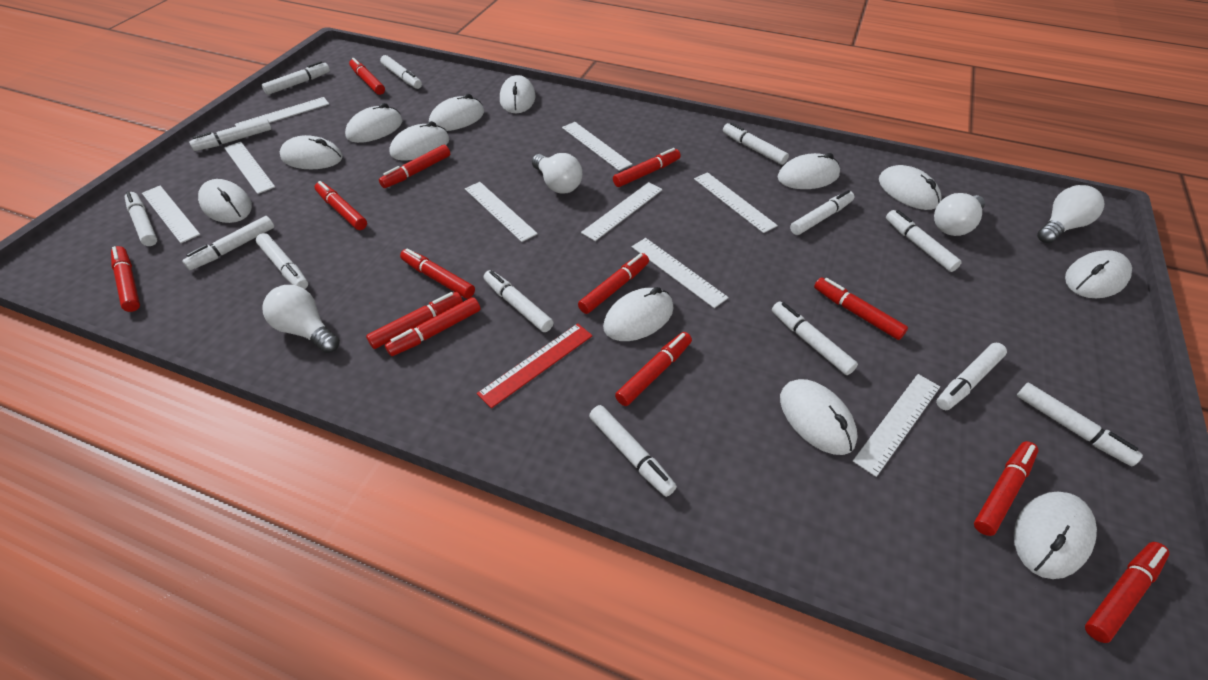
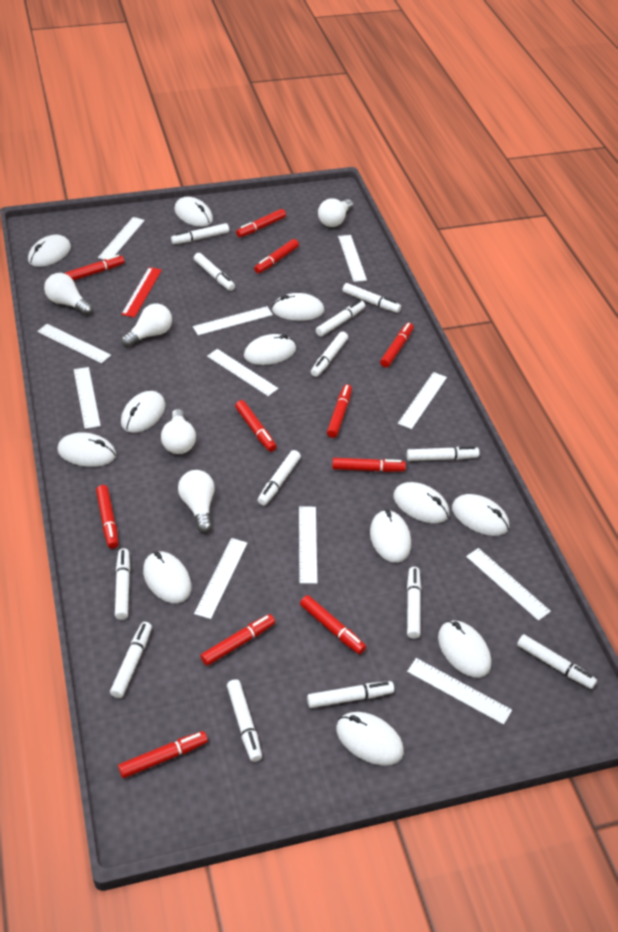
red marker: 13 -> 11
white light bulb: 4 -> 5
white marker: 14 -> 13
white ruler: 9 -> 11

